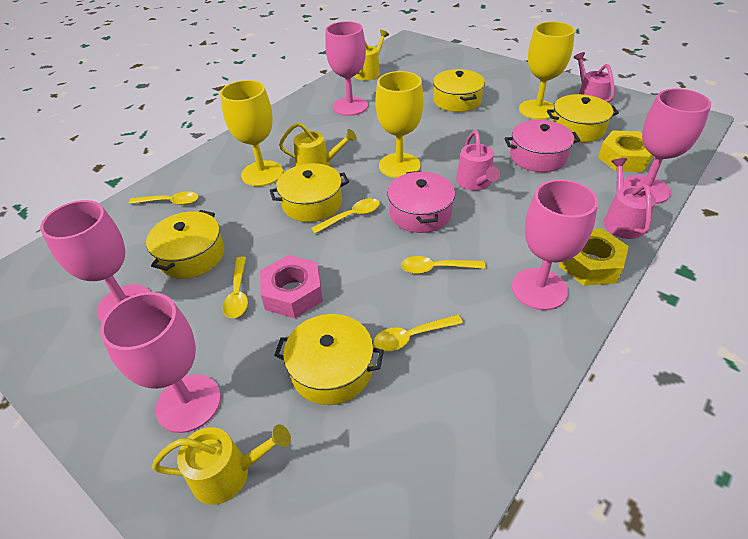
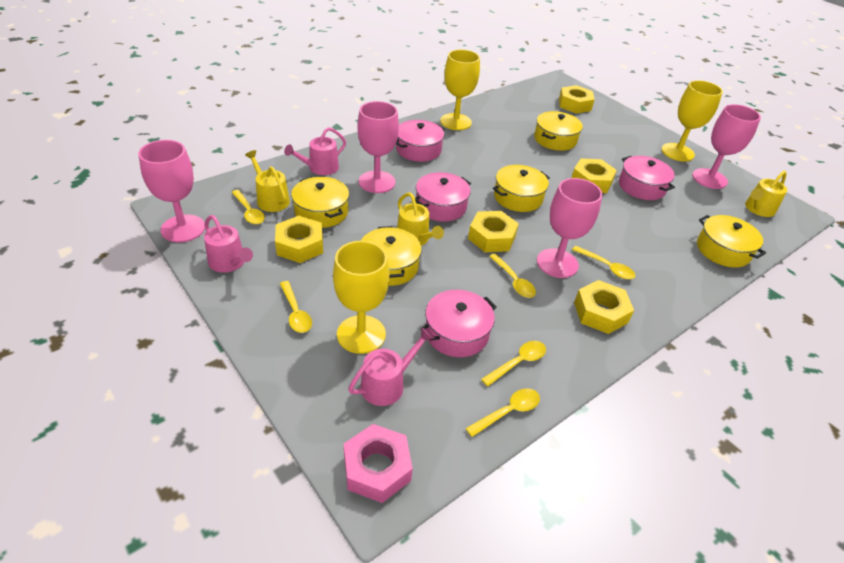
pink goblet: 5 -> 4
pink pot: 2 -> 4
yellow nut: 2 -> 5
yellow spoon: 5 -> 6

